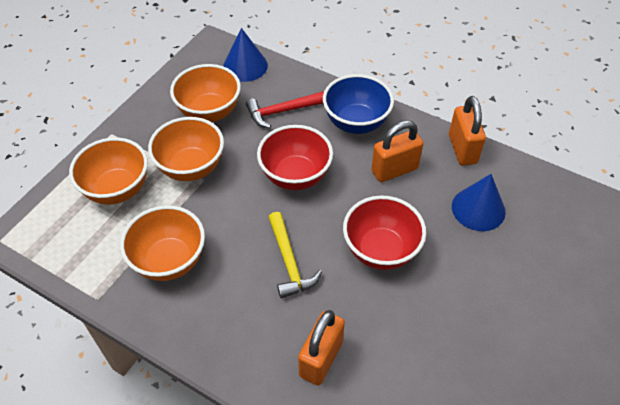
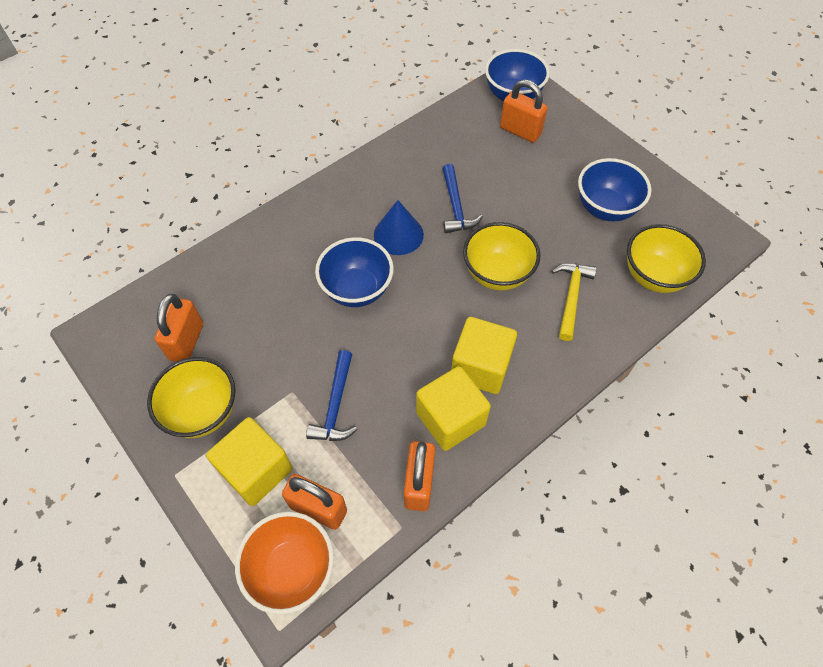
blue bowl: 1 -> 3
blue cone: 2 -> 1
blue hammer: 0 -> 2
orange bowl: 4 -> 1
orange padlock: 3 -> 4
red bowl: 2 -> 0
red hammer: 1 -> 0
yellow bowl: 0 -> 3
yellow cube: 0 -> 3

